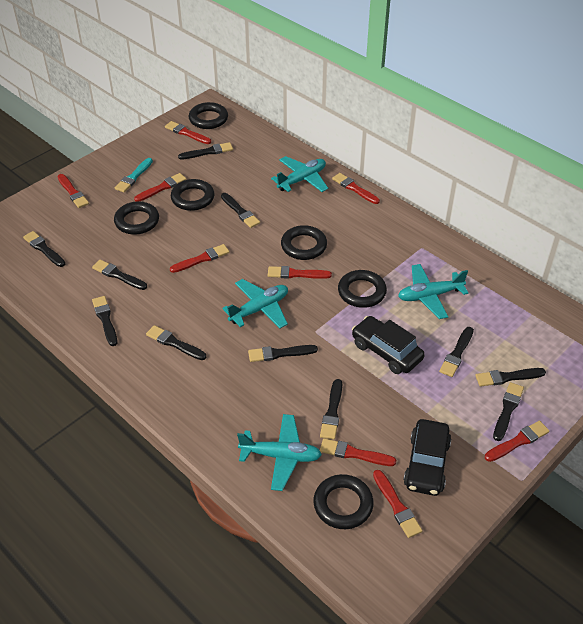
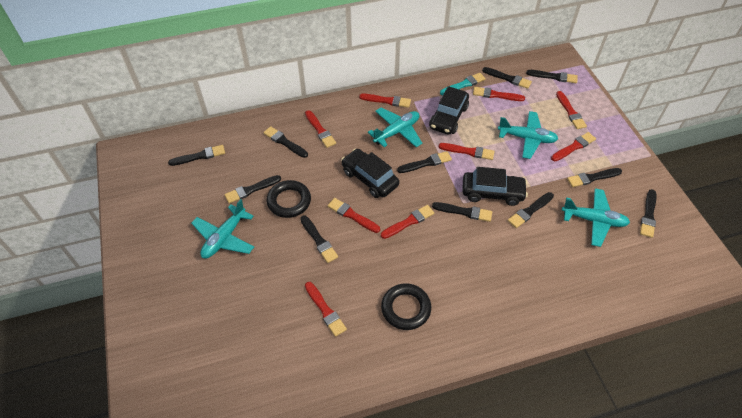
black car: 2 -> 3
black ring: 6 -> 2

